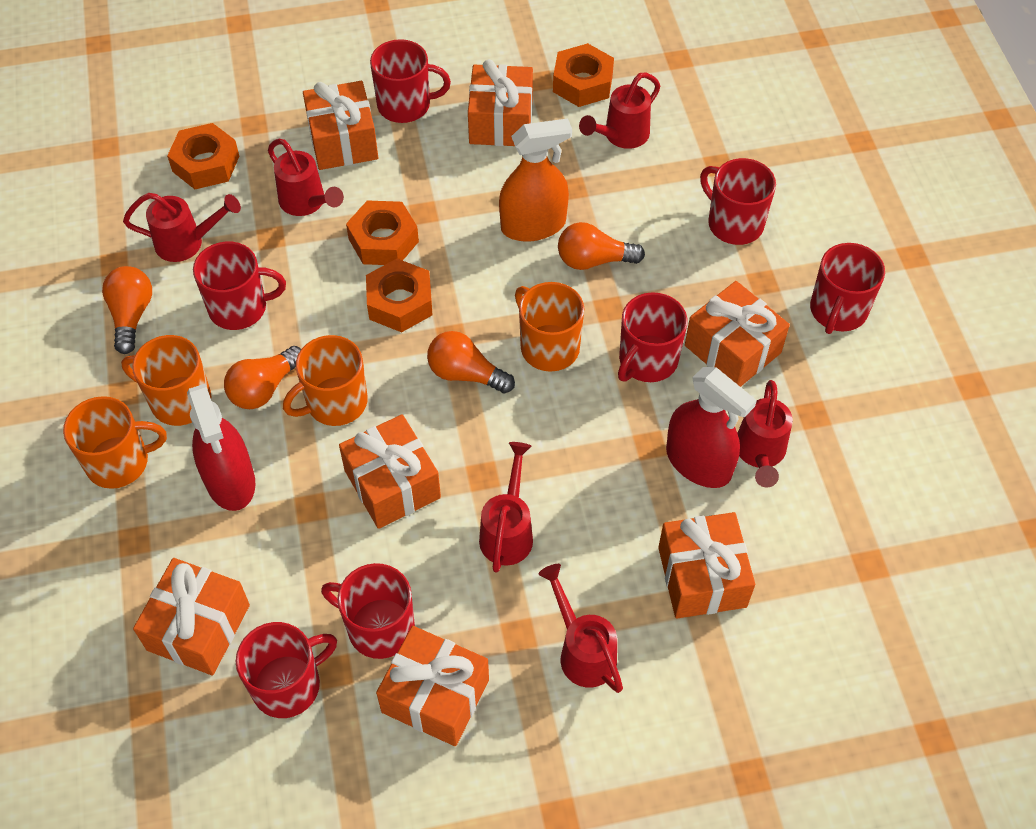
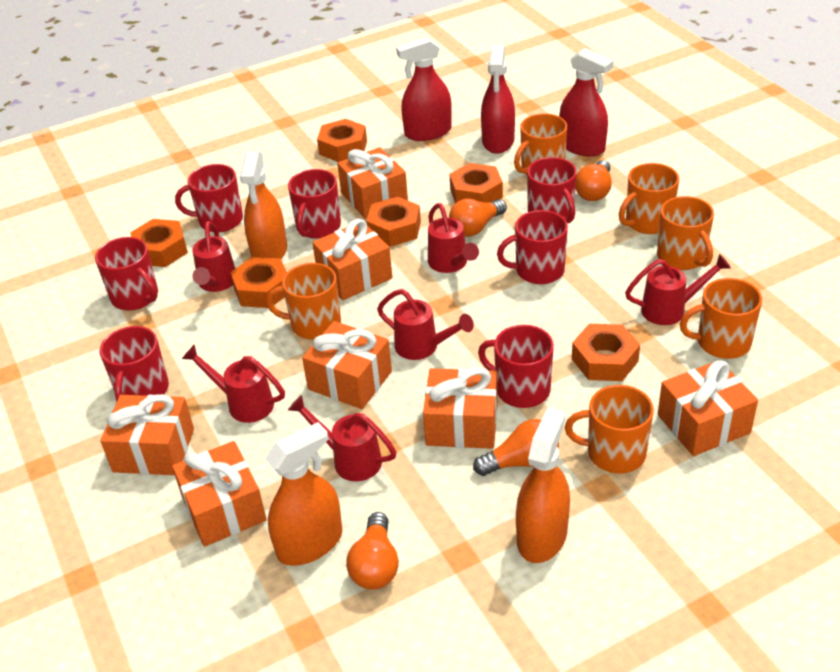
orange mug: 4 -> 6
orange nut: 4 -> 6
orange spray bottle: 1 -> 3
red spray bottle: 2 -> 3

